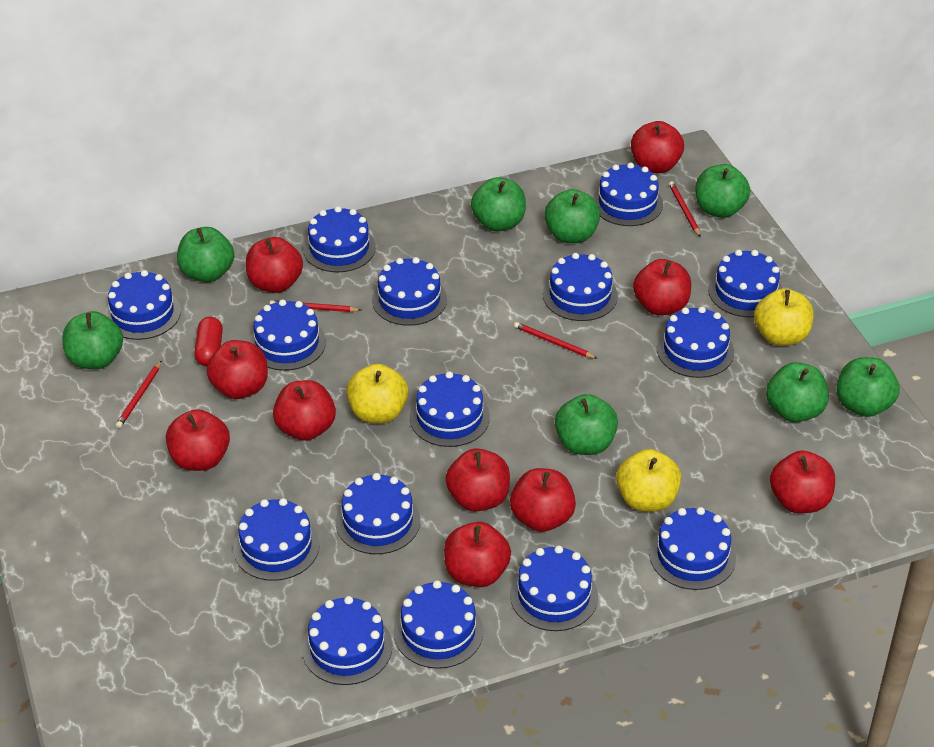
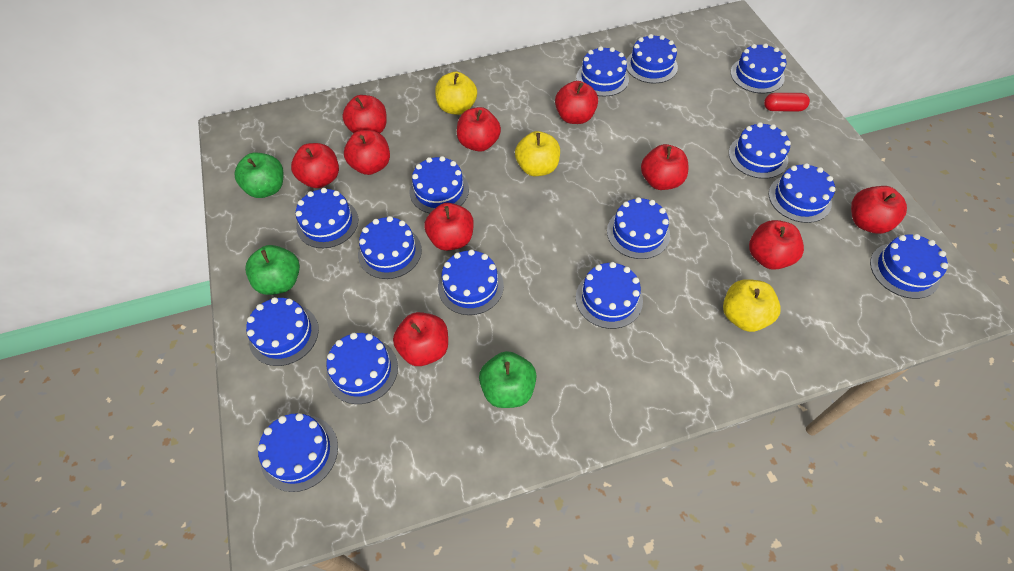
green apple: 8 -> 3
red pencil: 4 -> 0

